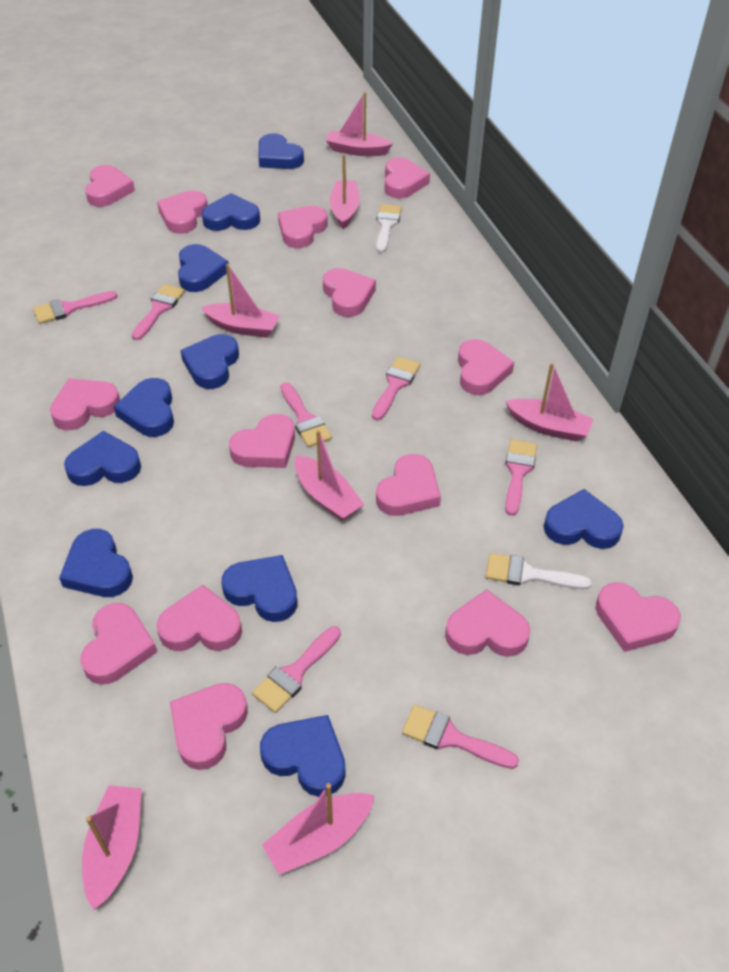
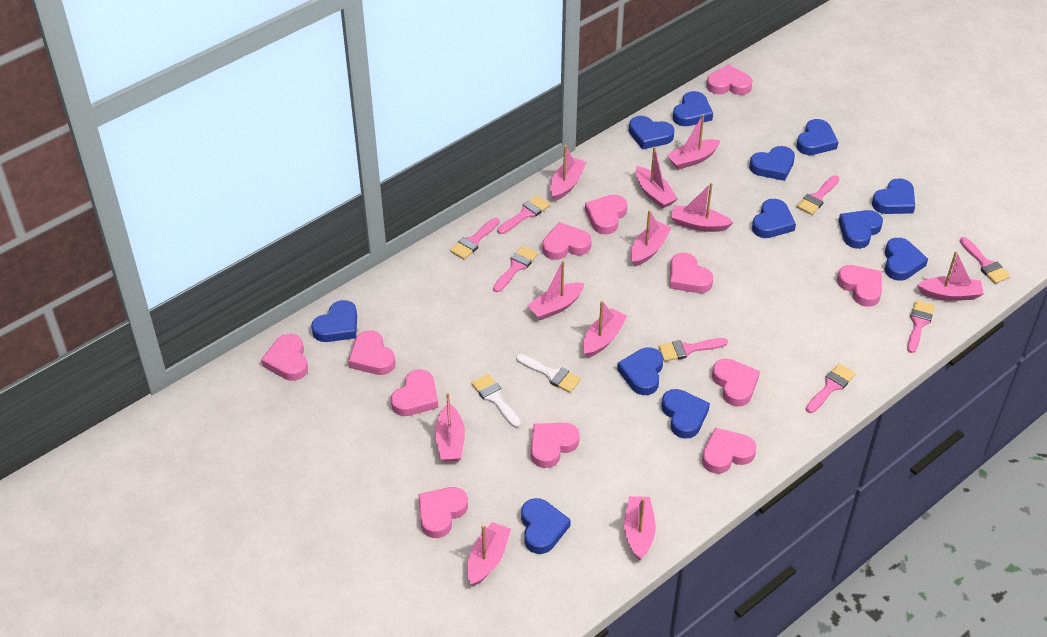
blue heart: 10 -> 12
pink boat: 7 -> 11
pink brush: 7 -> 8
pink heart: 14 -> 12

